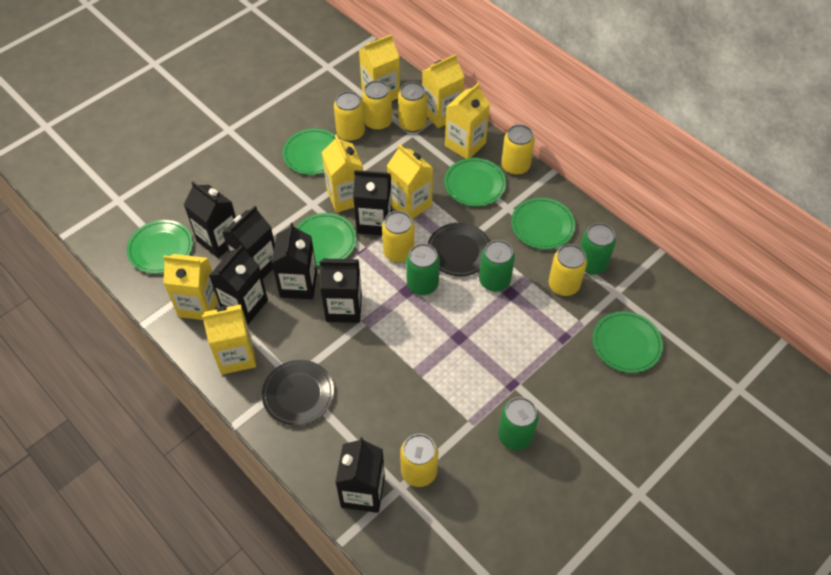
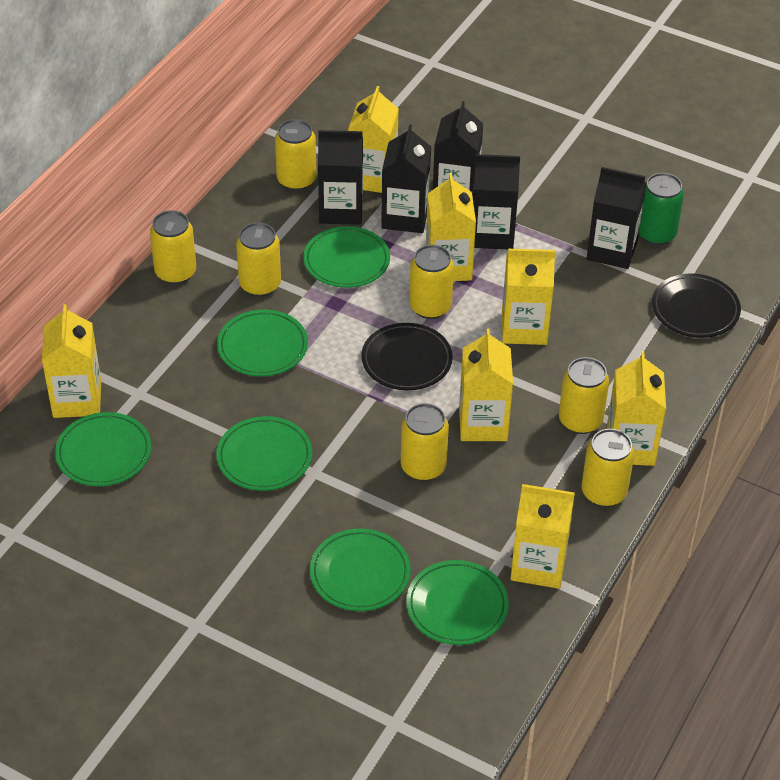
black carton: 7 -> 5
green can: 4 -> 1

